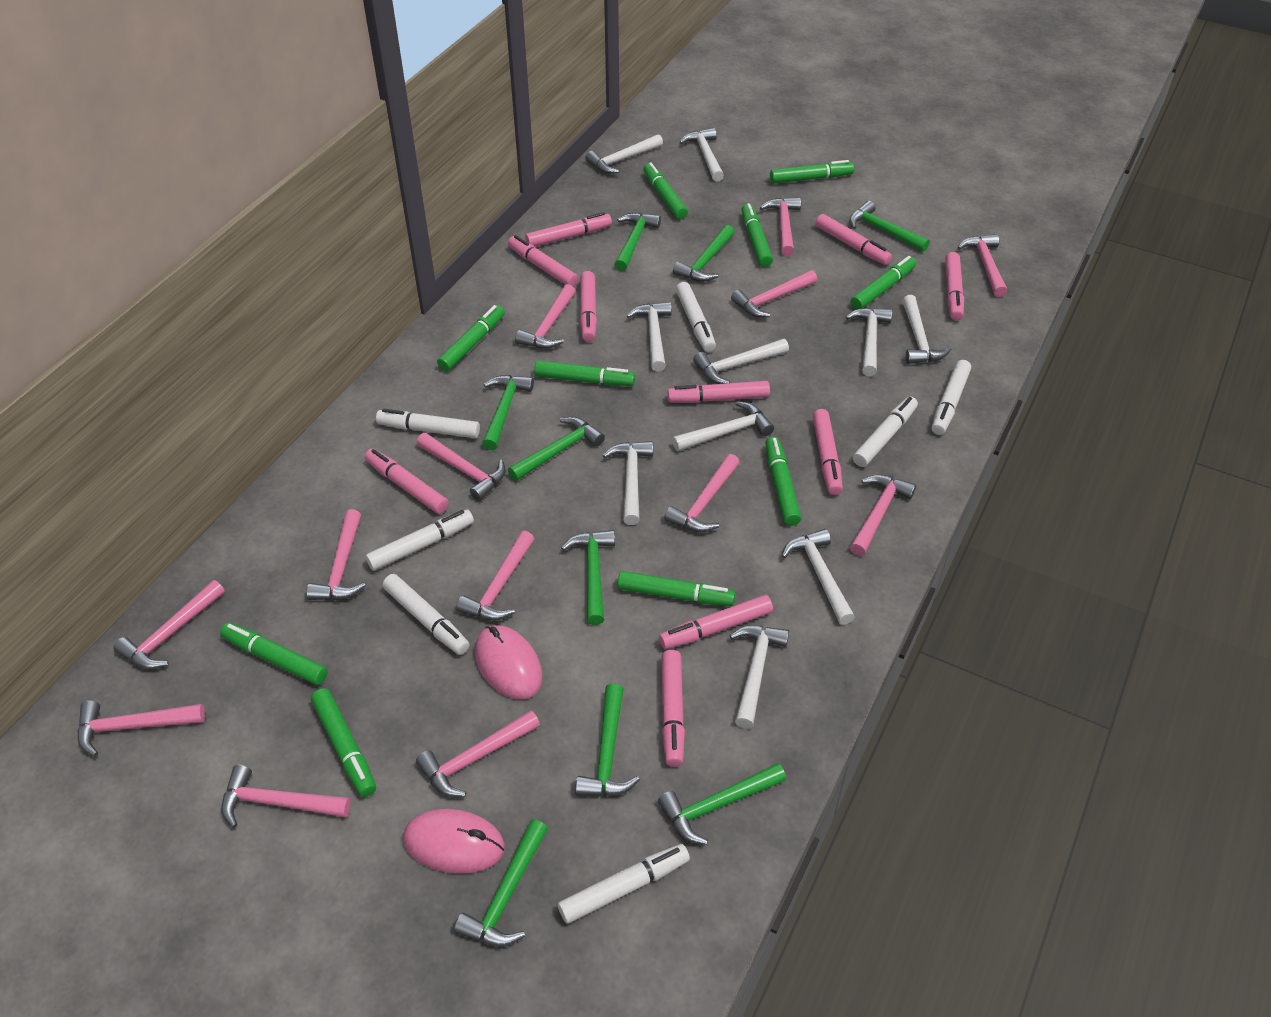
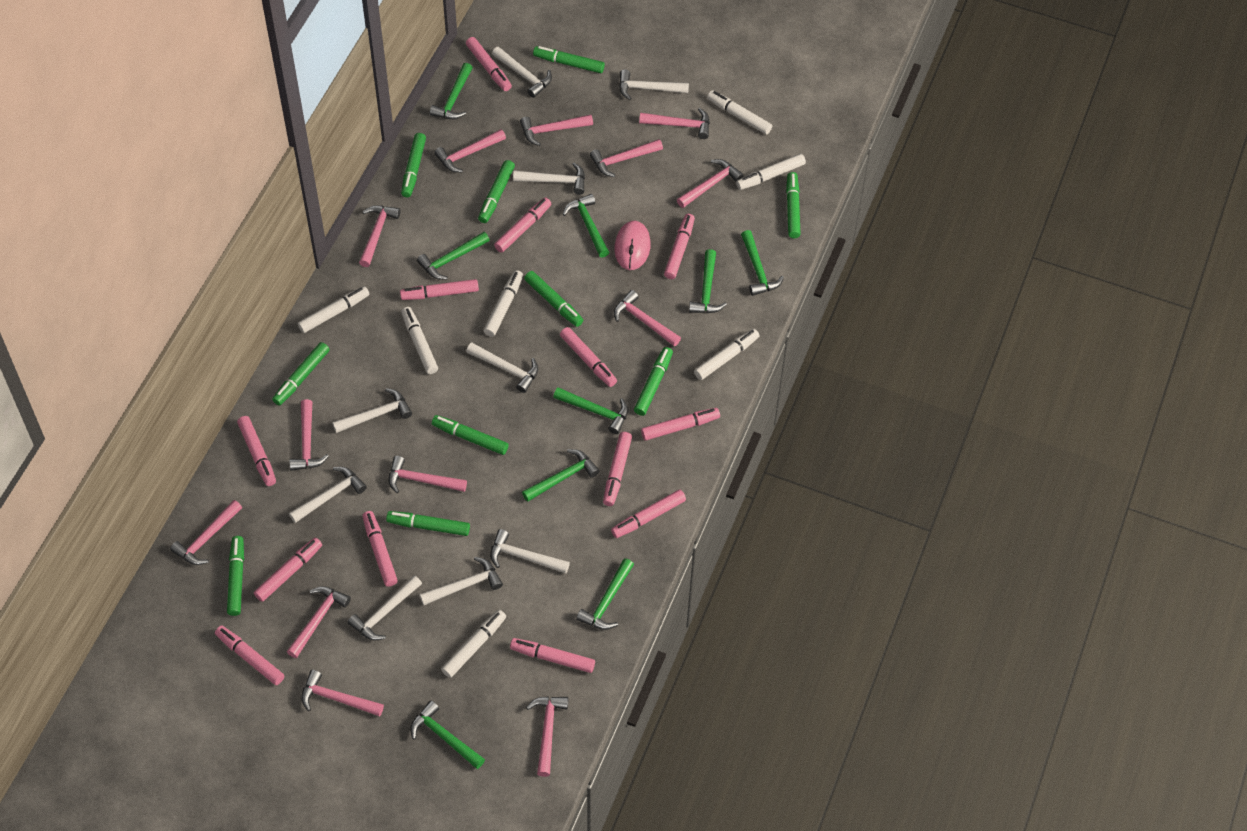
pink marker: 10 -> 13
pink mouse: 2 -> 1
white hammer: 10 -> 9

